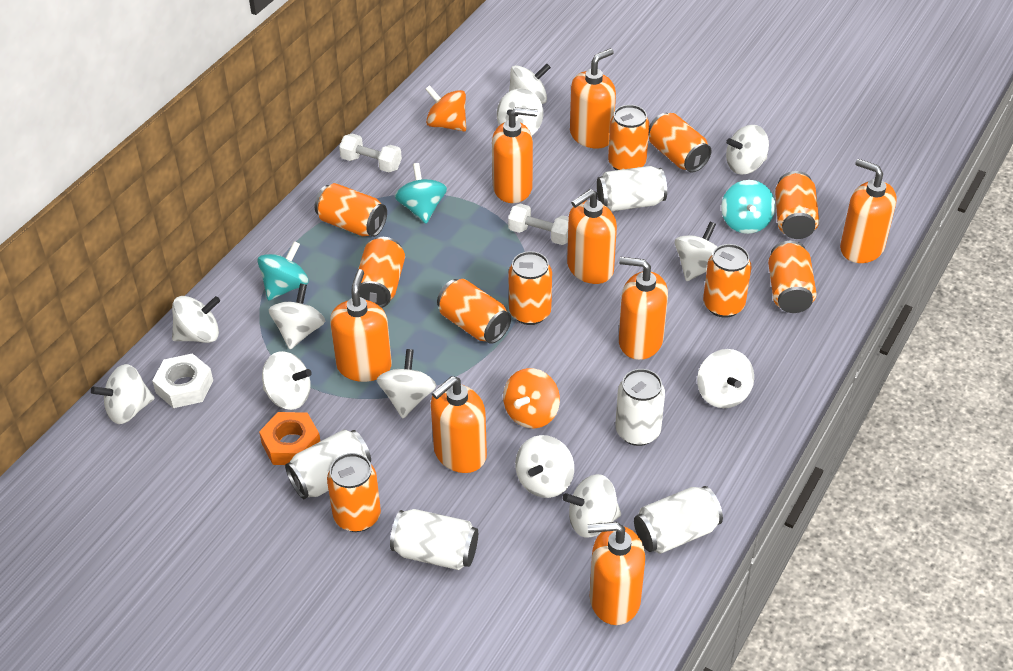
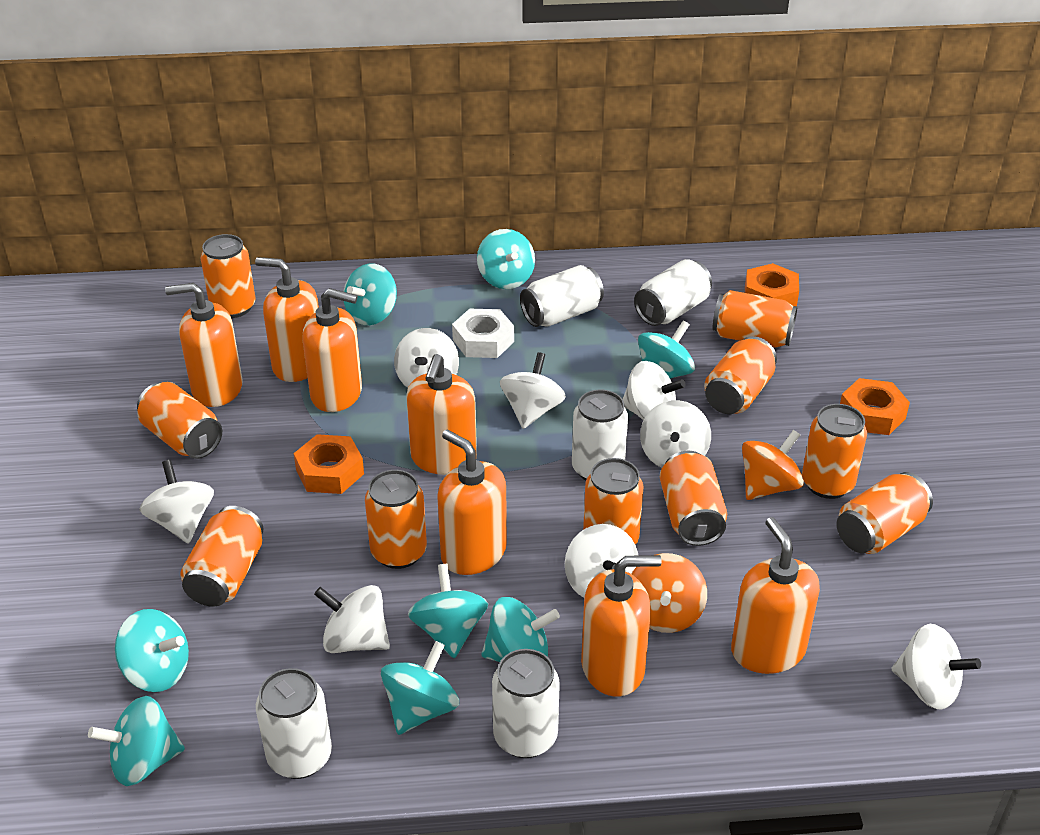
orange nut: 1 -> 3
orange soap dispenser: 8 -> 7
turquoise spinning top: 3 -> 8
white dumbbell: 2 -> 0
white spinning top: 12 -> 8

